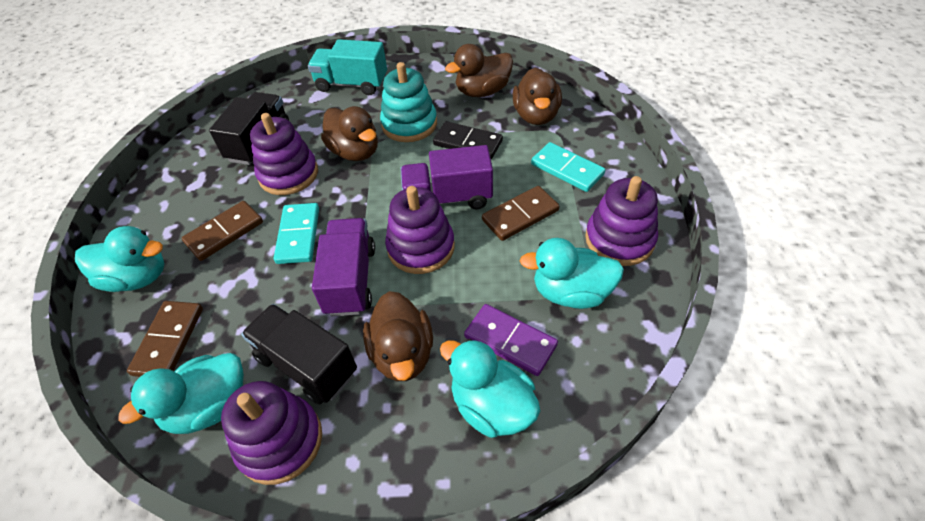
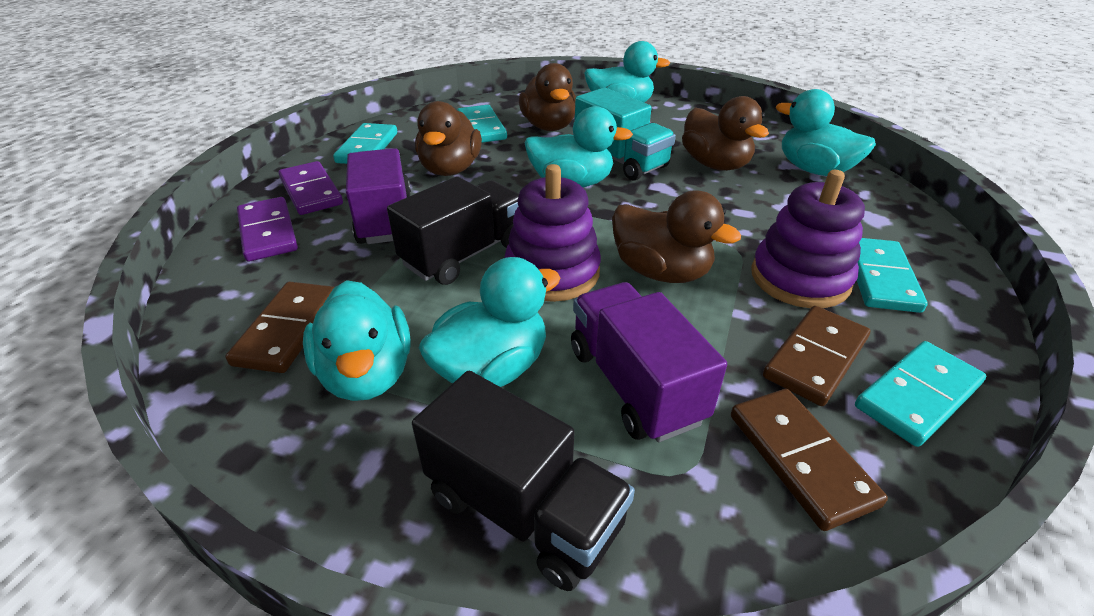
black domino: 1 -> 0
purple domino: 1 -> 2
purple stacking toy: 4 -> 2
turquoise domino: 2 -> 4
turquoise duck: 4 -> 5
turquoise stacking toy: 1 -> 0

